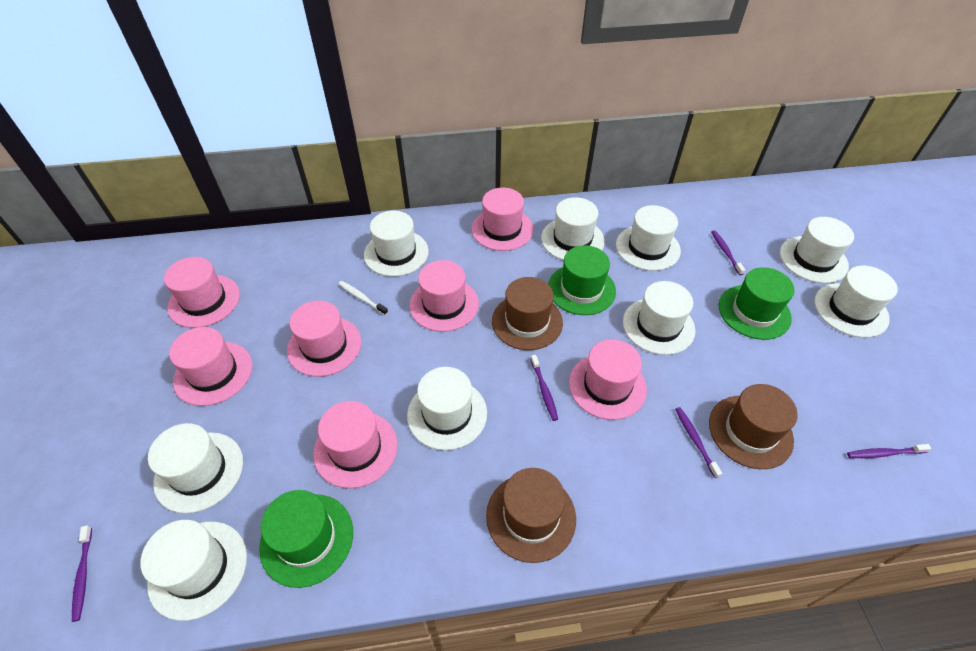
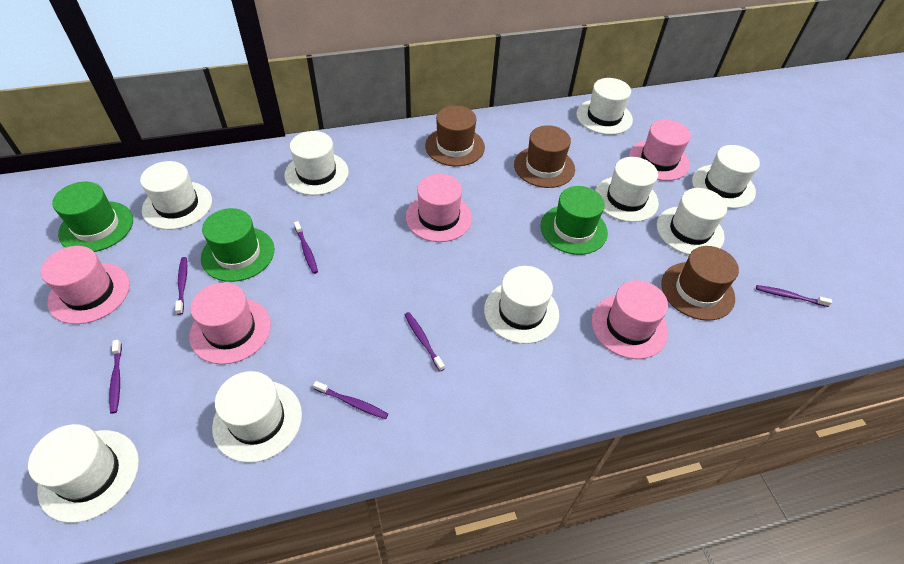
pink hat: 7 -> 5
purple toothbrush: 5 -> 6
white toothbrush: 1 -> 0

